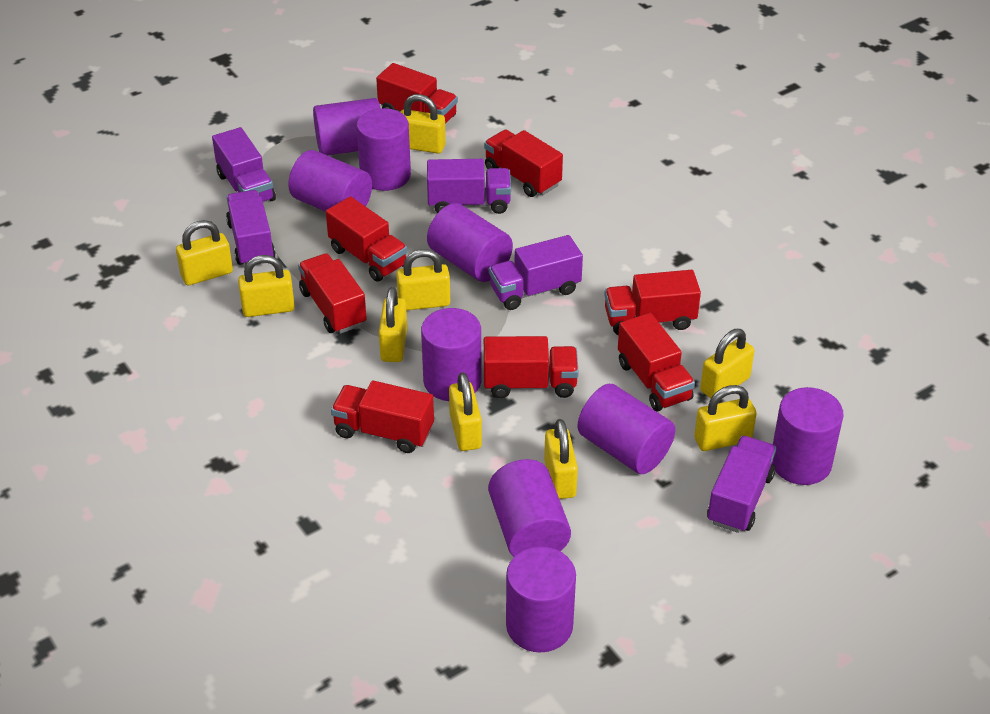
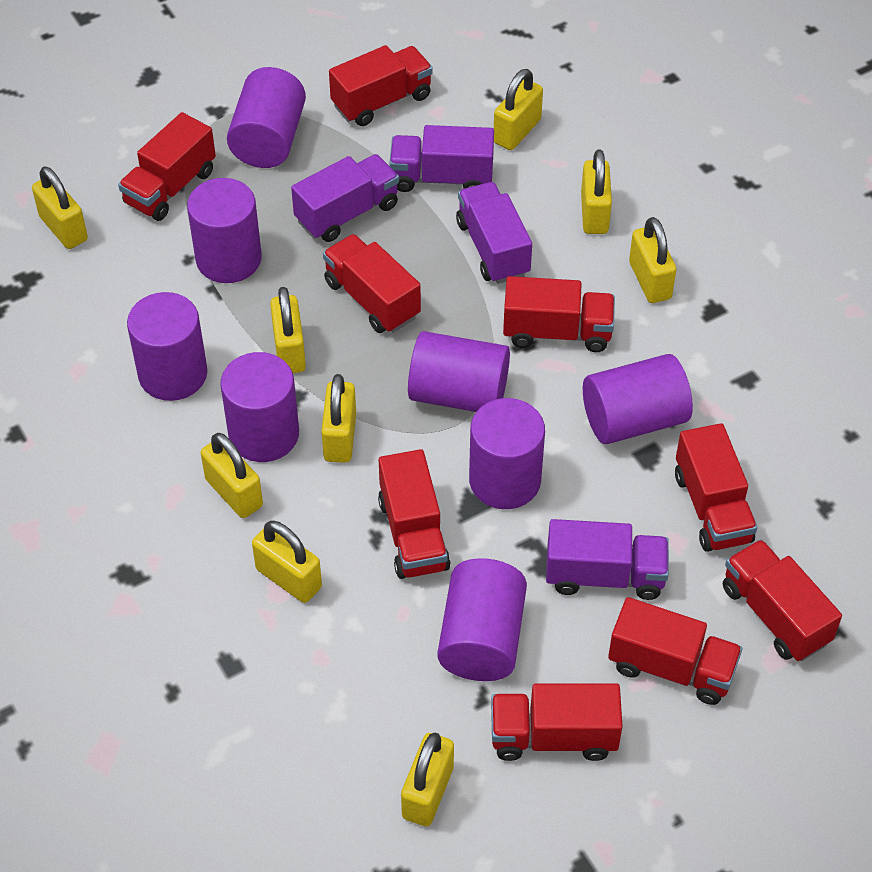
purple cylinder: 9 -> 8
purple truck: 5 -> 4
red truck: 8 -> 9

